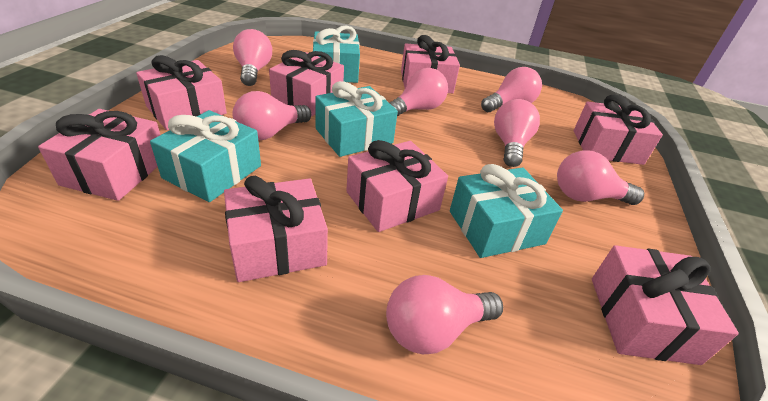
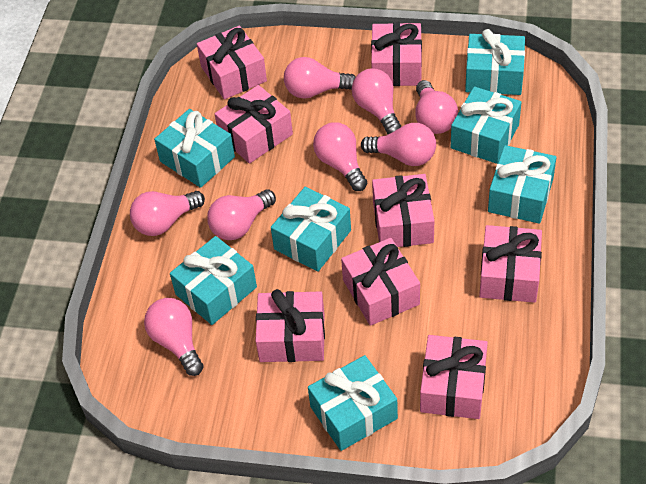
pink light bulb: 7 -> 8
turquoise gift: 4 -> 7

